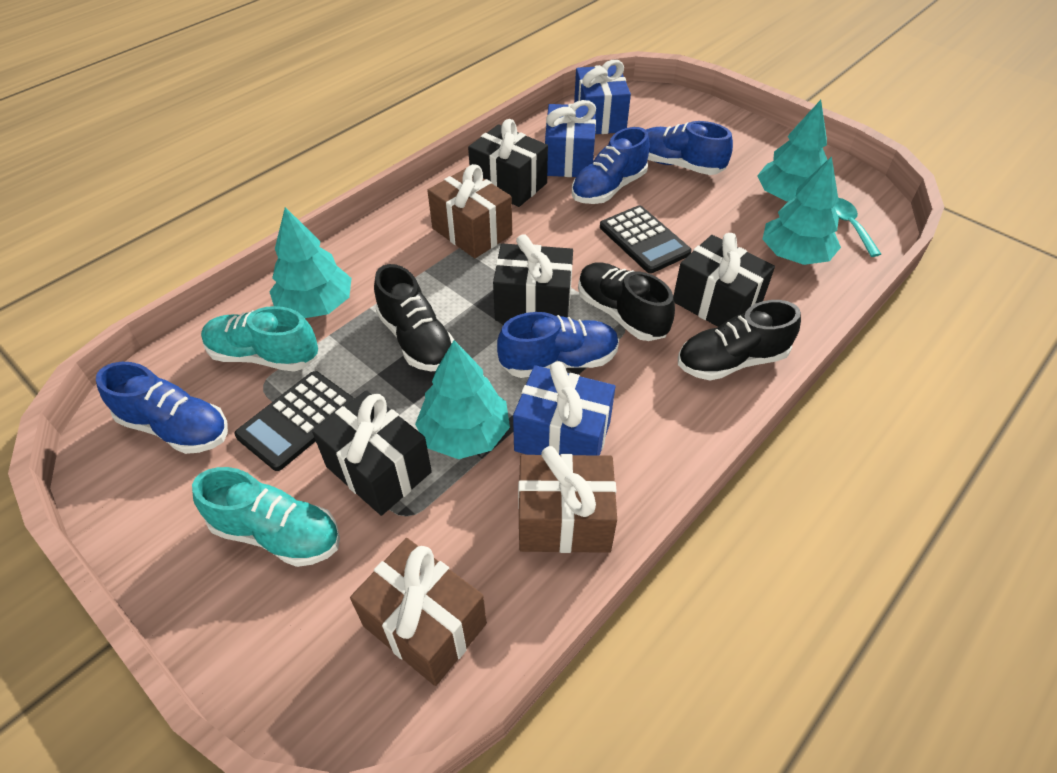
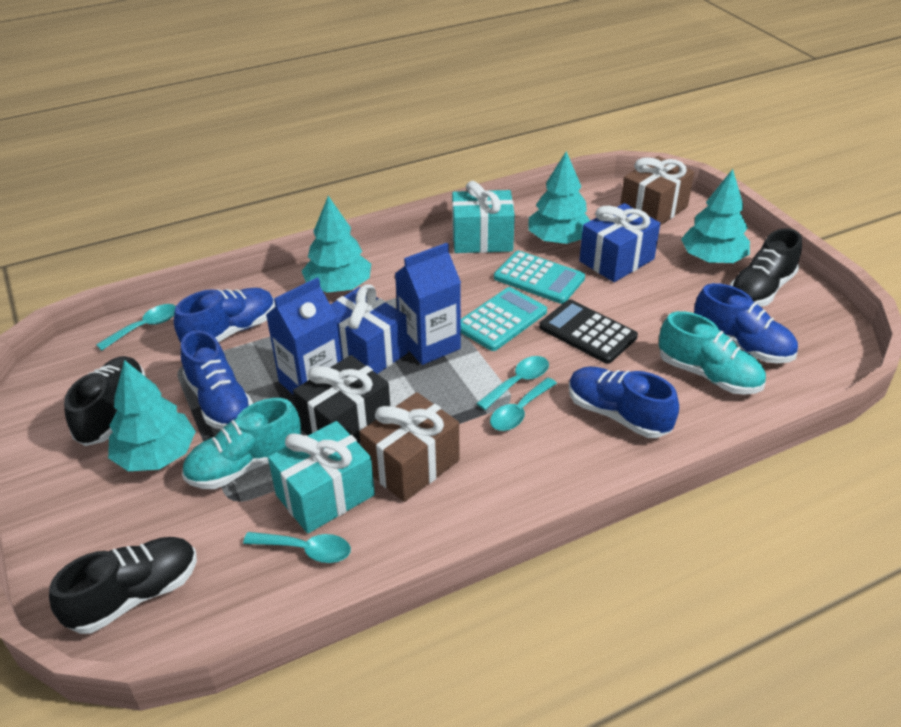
black calculator: 2 -> 1
black gift: 4 -> 1
blue carton: 0 -> 2
blue gift: 3 -> 2
brown gift: 3 -> 2
turquoise calculator: 0 -> 2
turquoise gift: 0 -> 2
turquoise spoon: 1 -> 4

